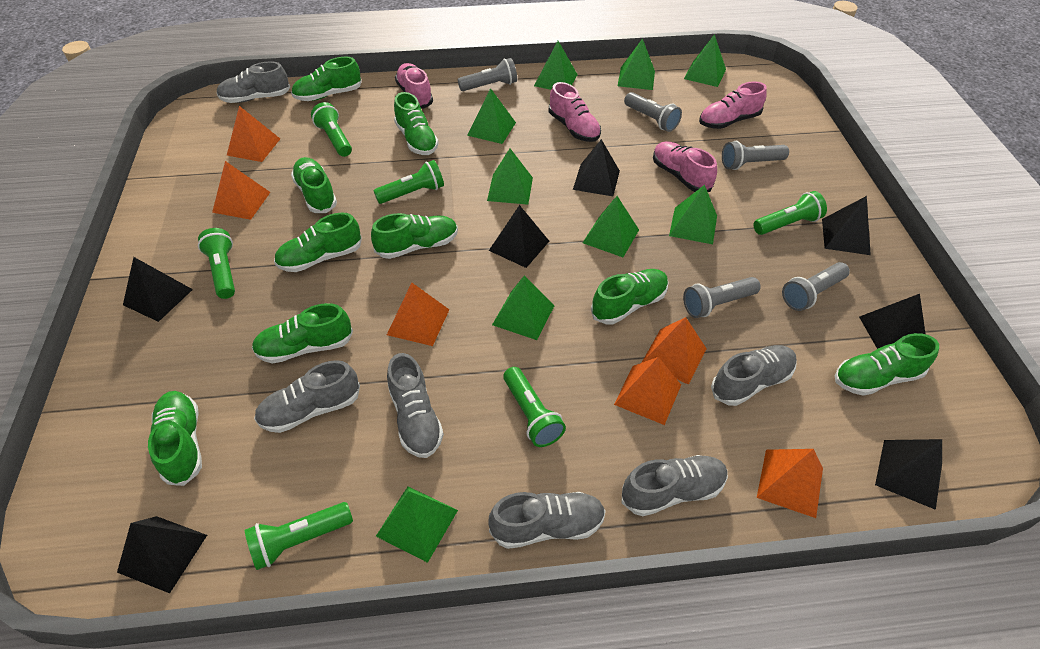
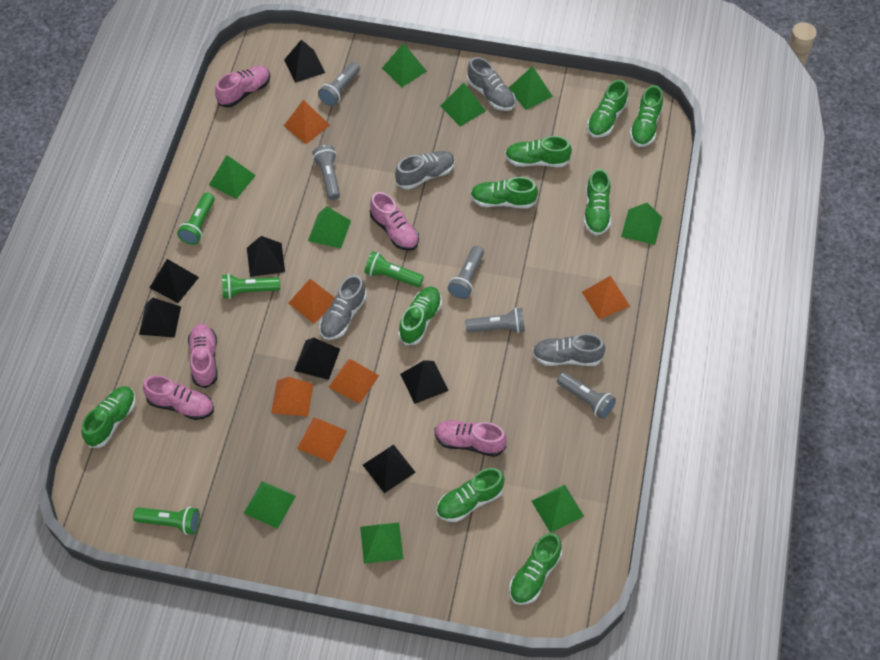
green flashlight: 6 -> 4
grey shoe: 6 -> 4
pink shoe: 4 -> 5

